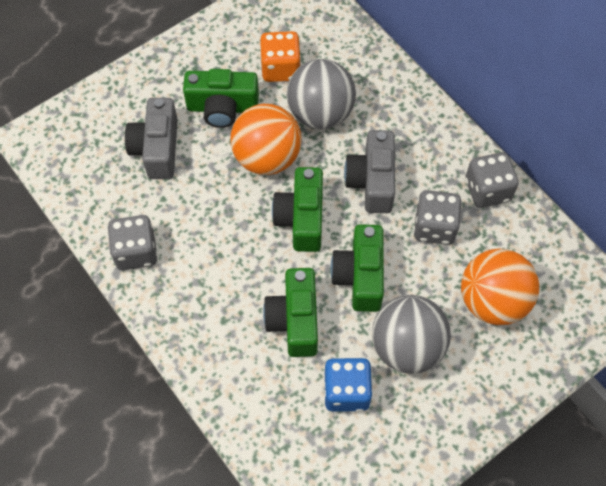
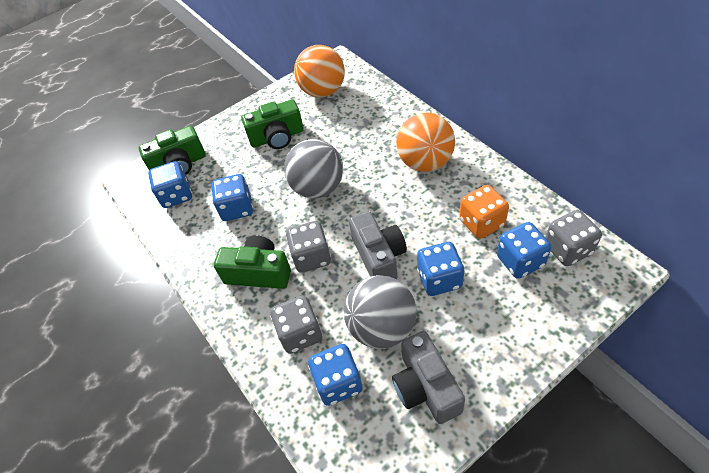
blue dice: 1 -> 5
green camera: 4 -> 3

